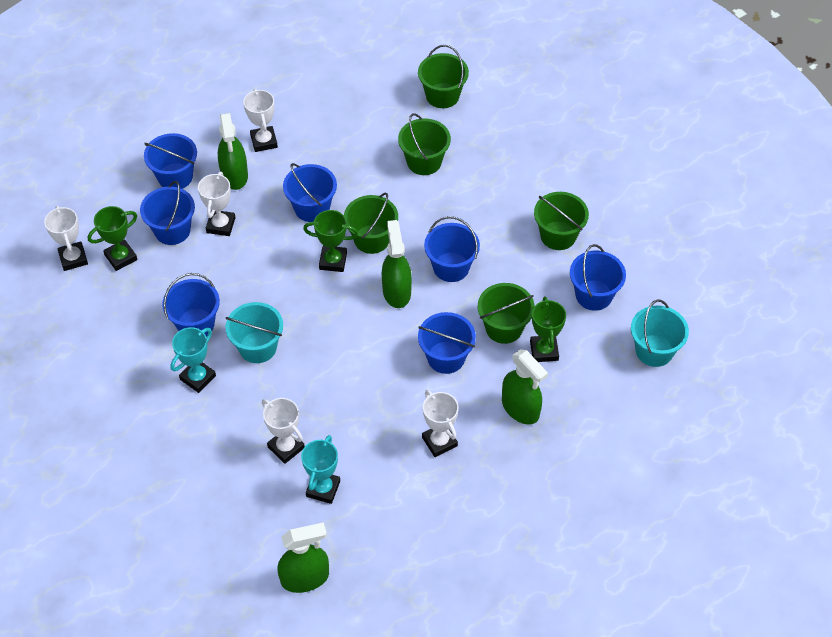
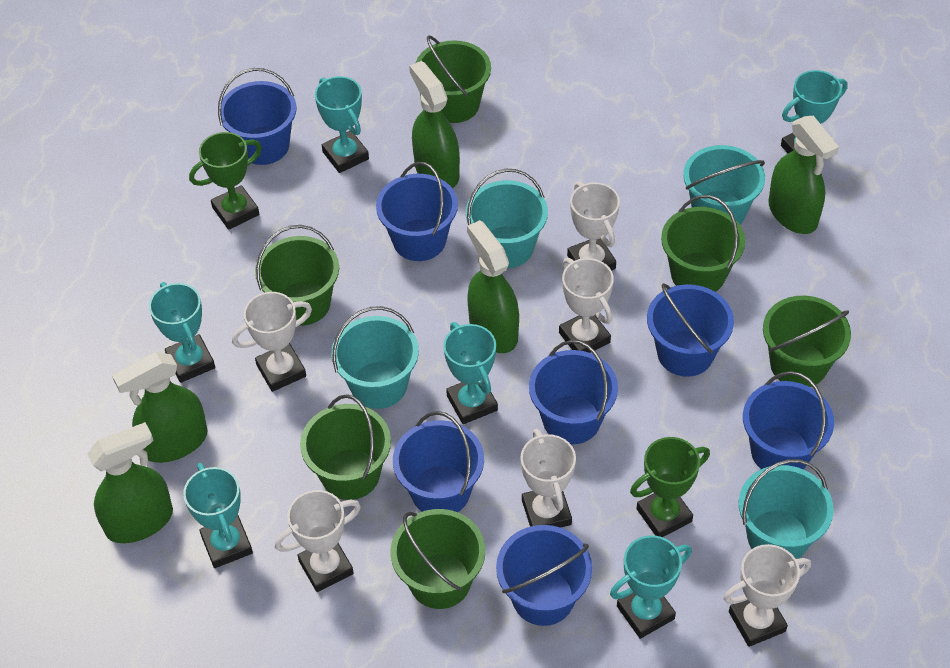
green bucket: 5 -> 6
green spray bottle: 4 -> 5
green trophy: 3 -> 2
turquoise bucket: 2 -> 4
turquoise trophy: 2 -> 6
white trophy: 5 -> 6

